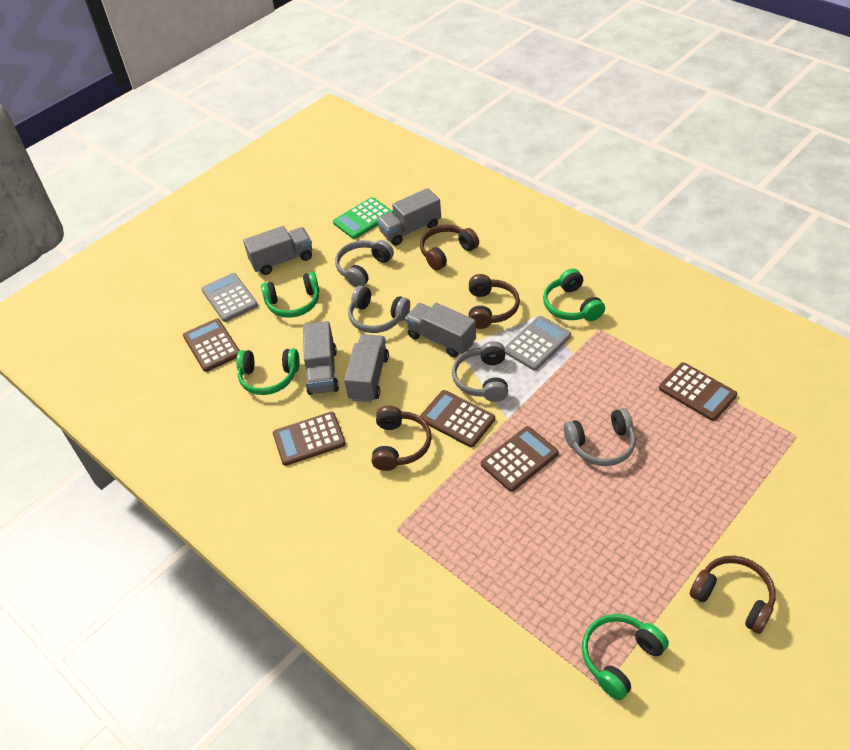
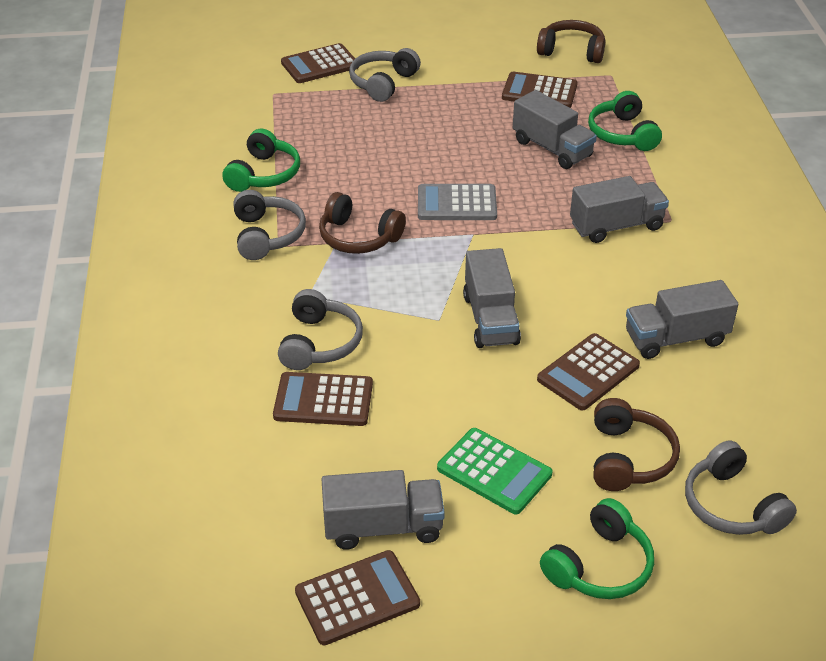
brown headphones: 4 -> 3
green headphones: 4 -> 3
grey calculator: 2 -> 1

